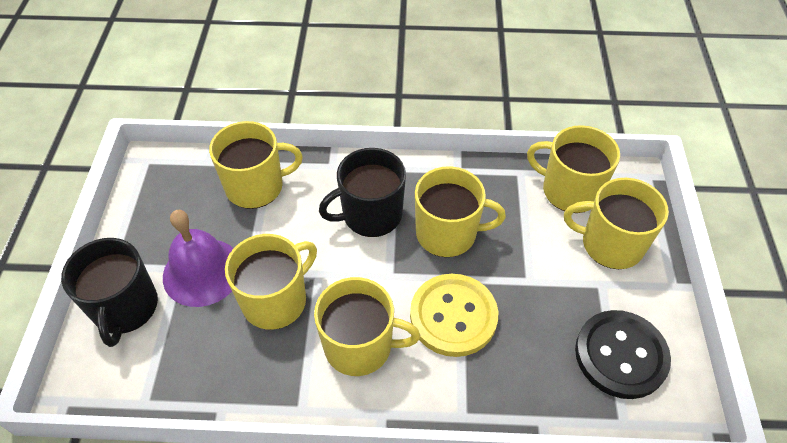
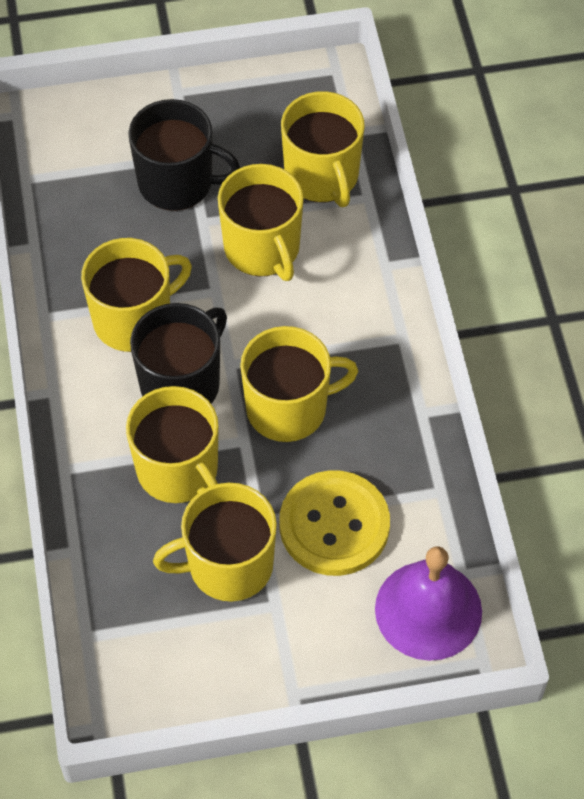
black button: 1 -> 0

